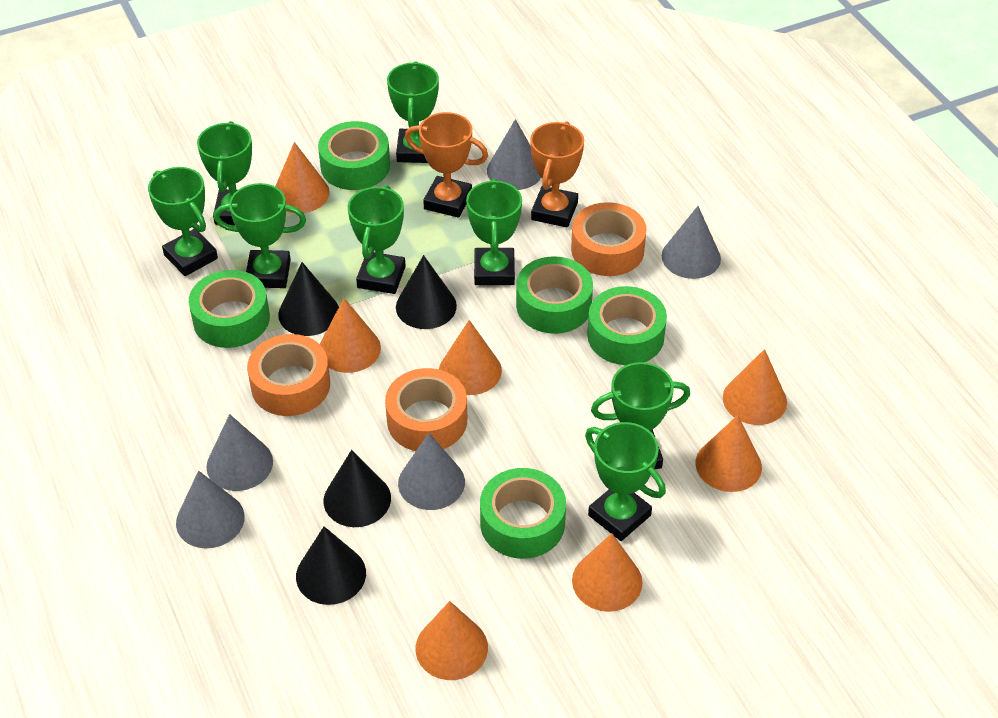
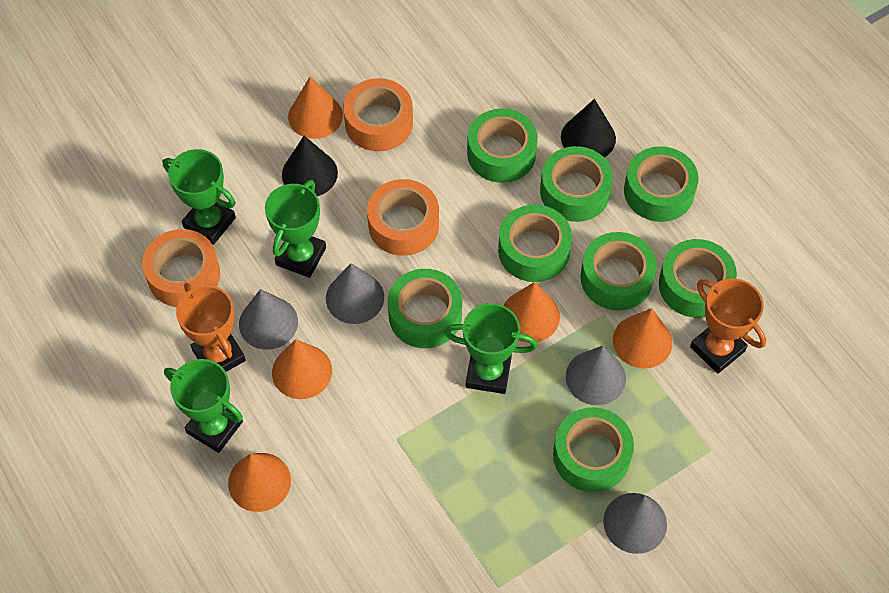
black cone: 4 -> 2
green tape: 5 -> 8
green trophy: 8 -> 4
grey cone: 5 -> 4
orange cone: 7 -> 5

